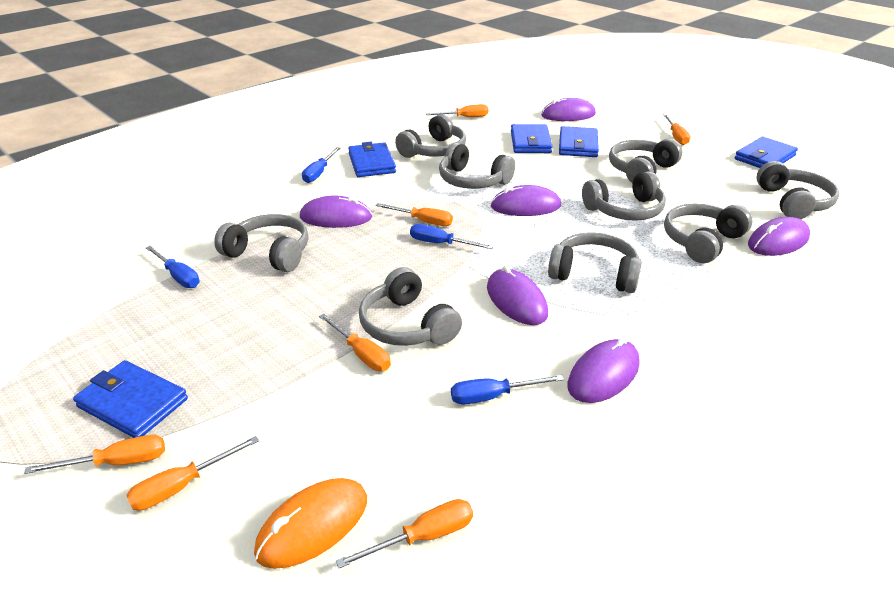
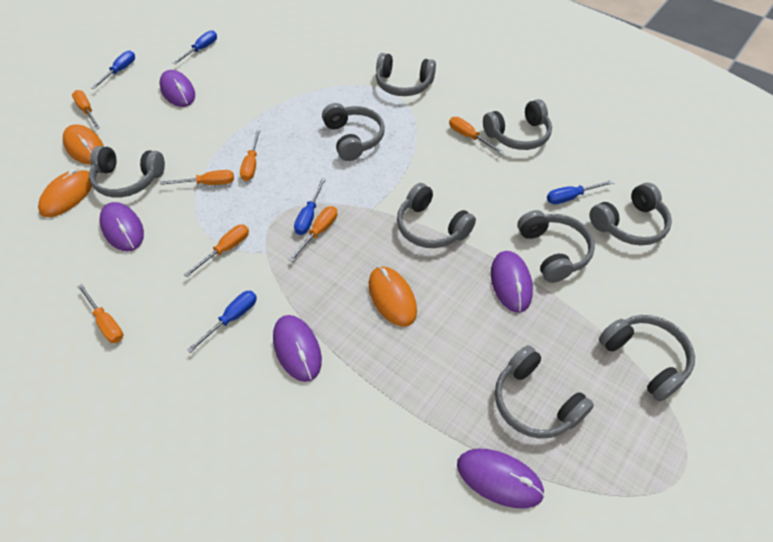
blue screwdriver: 4 -> 5
blue wallet: 5 -> 0
orange mouse: 1 -> 3
purple mouse: 6 -> 5

